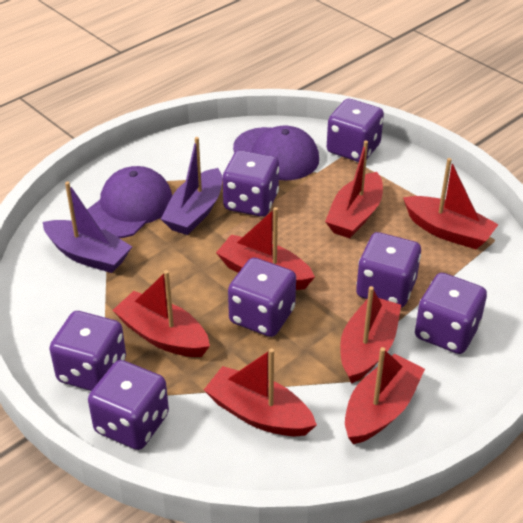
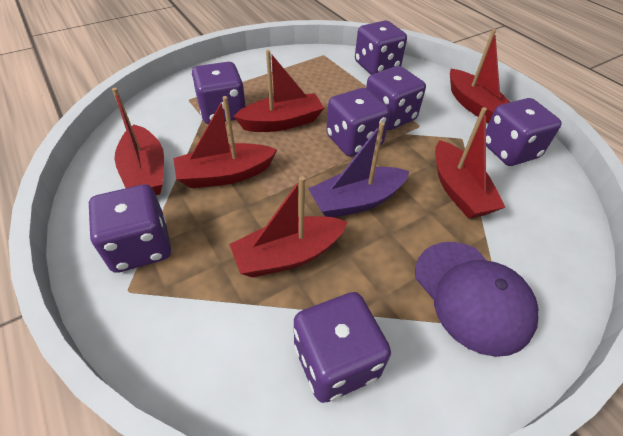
purple boat: 2 -> 1
purple cap: 2 -> 1
red boat: 7 -> 6

